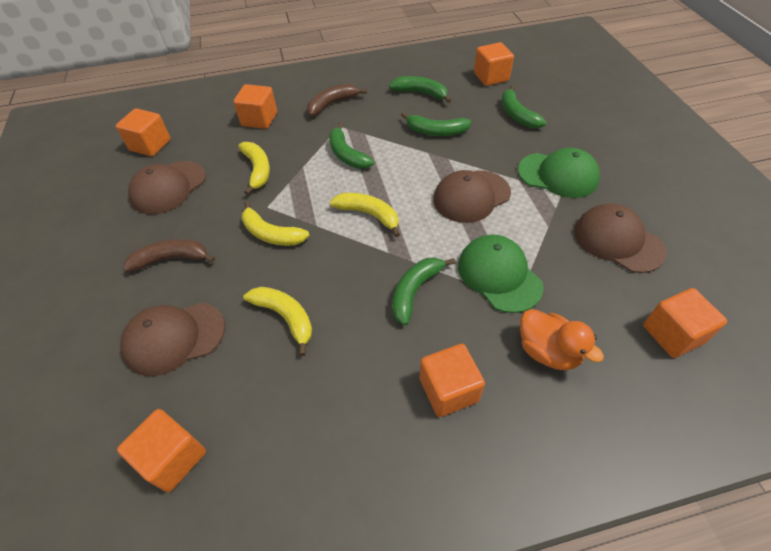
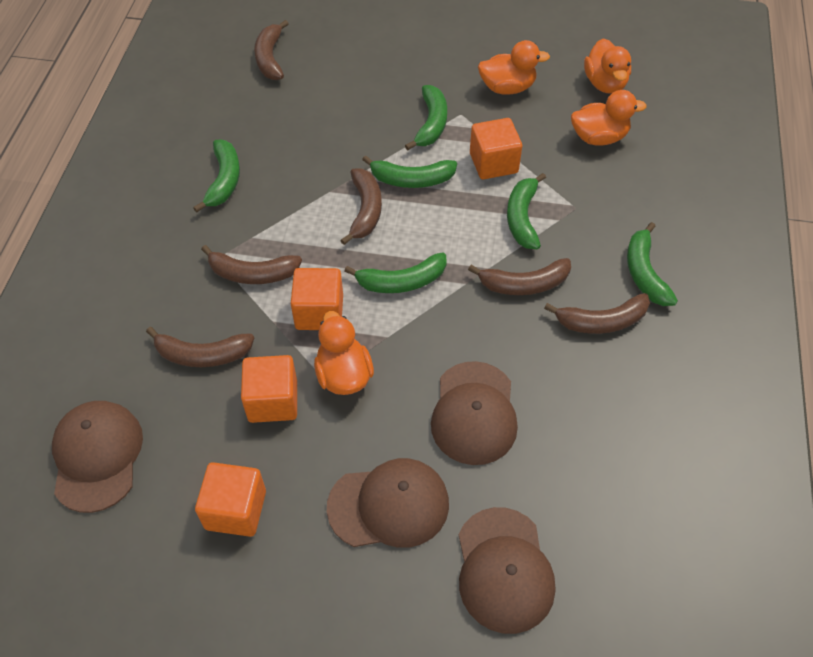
brown banana: 2 -> 6
green banana: 5 -> 6
green cap: 2 -> 0
orange cube: 6 -> 4
orange duck: 1 -> 4
yellow banana: 4 -> 0

